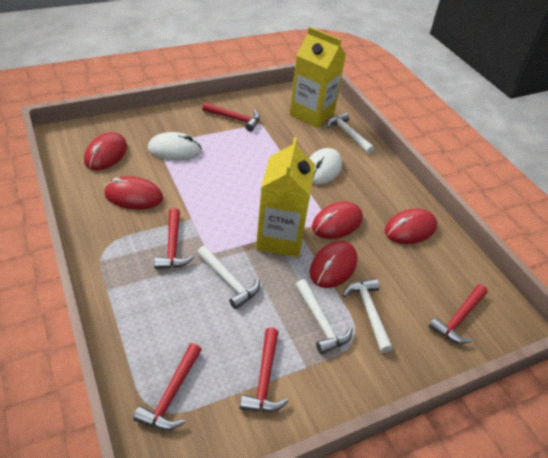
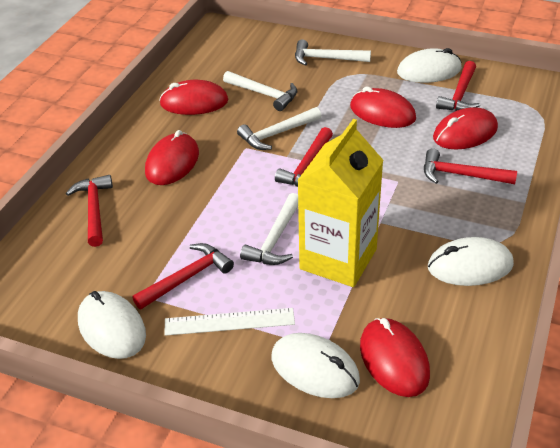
white mouse: 2 -> 4
white ruler: 0 -> 1
yellow carton: 2 -> 1

